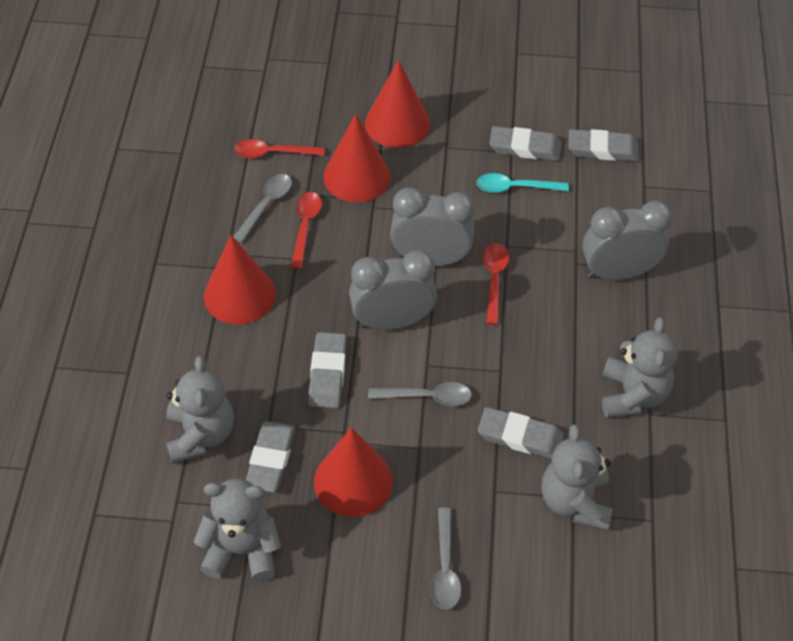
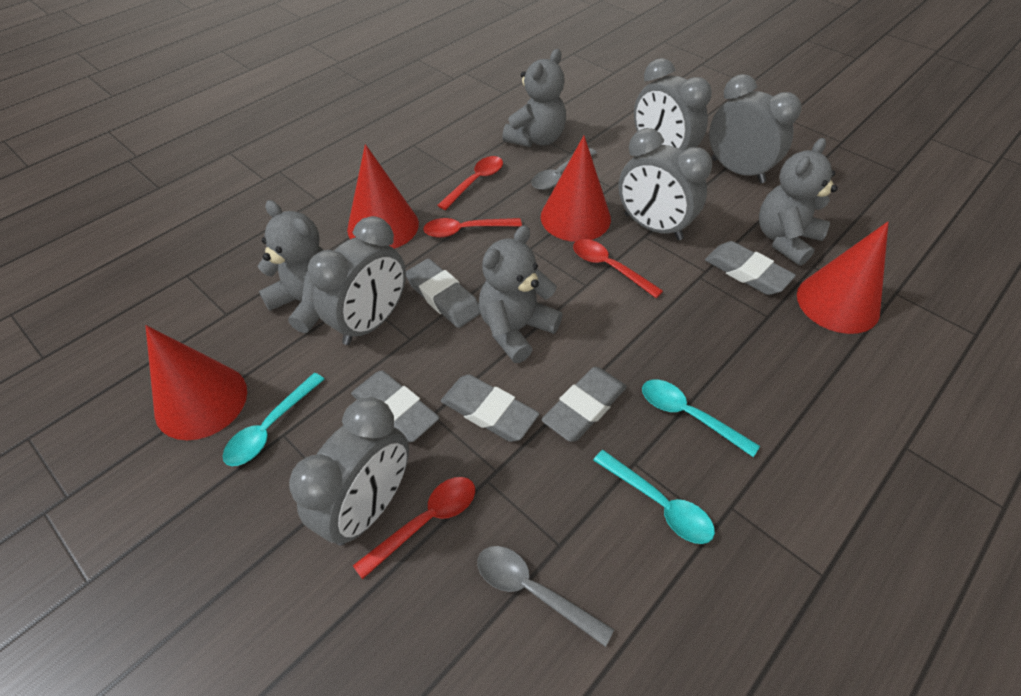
grey clock: 3 -> 5
grey spoon: 3 -> 2
red spoon: 3 -> 4
turquoise spoon: 1 -> 3

